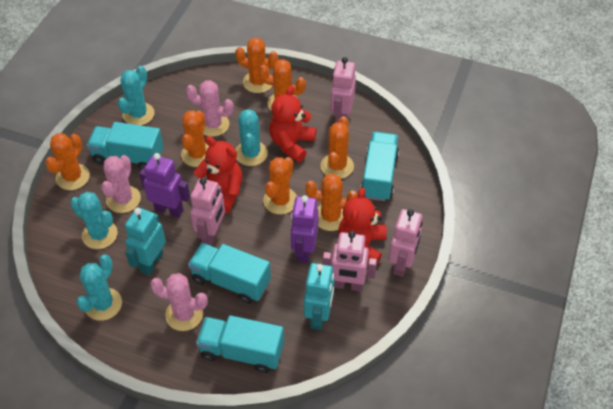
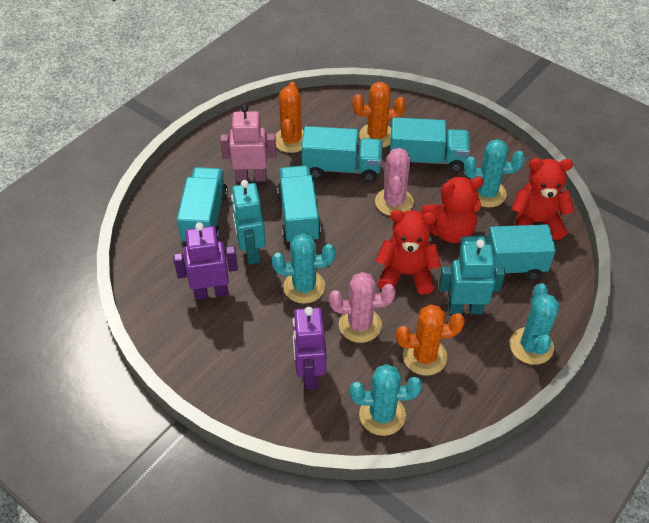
orange cactus: 7 -> 3
pink cactus: 3 -> 2
pink robot: 4 -> 1
turquoise truck: 4 -> 5

